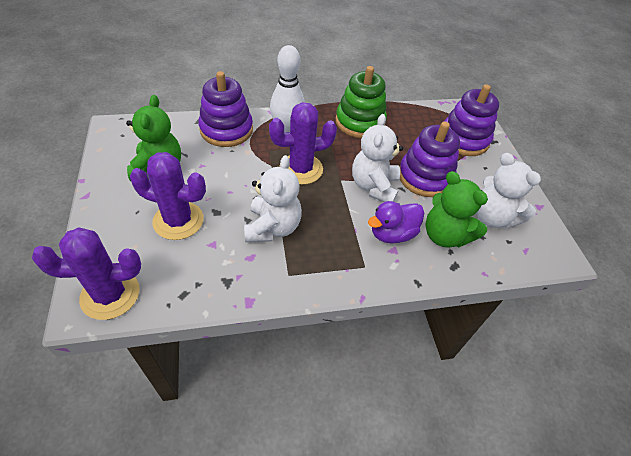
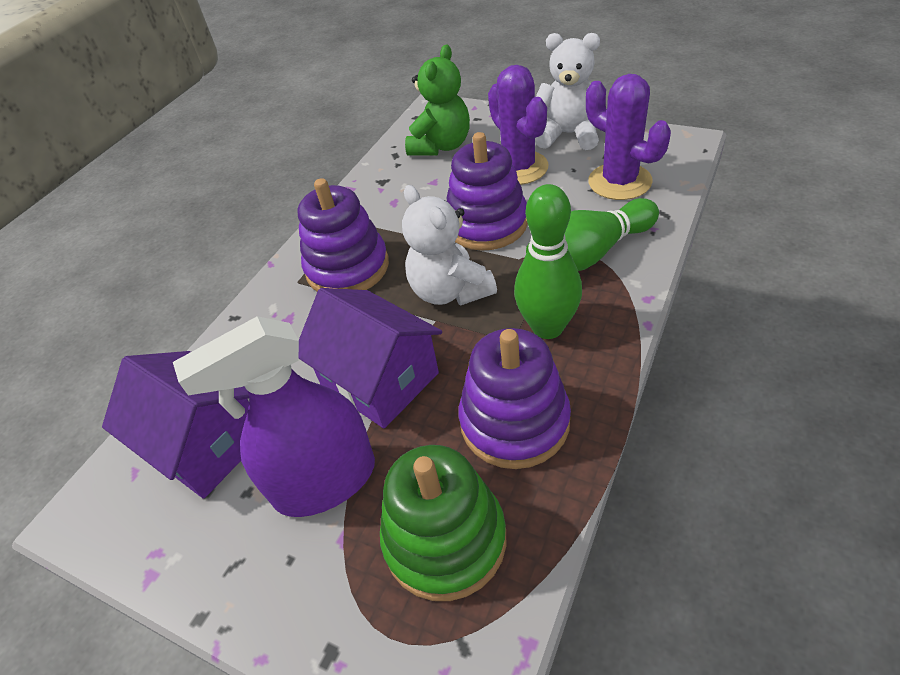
green bowling pin: 0 -> 2
green teddy bear: 2 -> 1
purple cactus: 3 -> 2
purple duck: 1 -> 0
purple house: 0 -> 2
purple spray bottle: 0 -> 1
white bowling pin: 1 -> 0
white teddy bear: 3 -> 2

